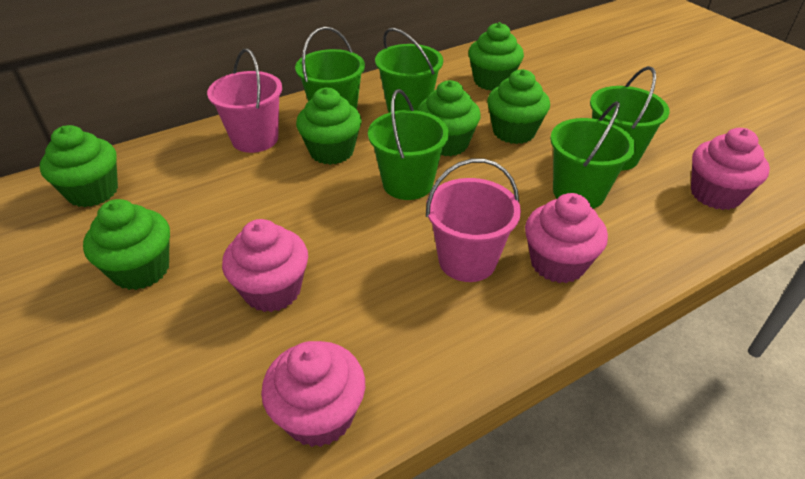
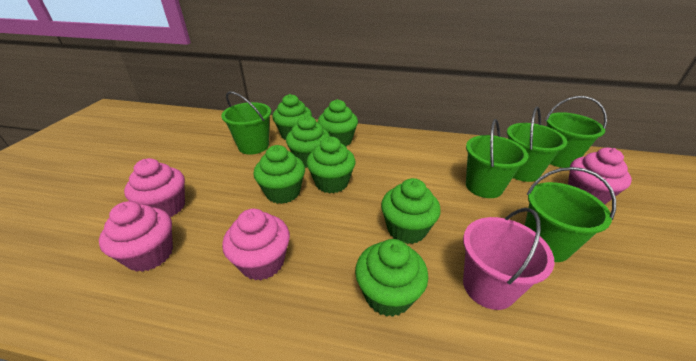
green cupcake: 6 -> 7
pink bucket: 2 -> 1

